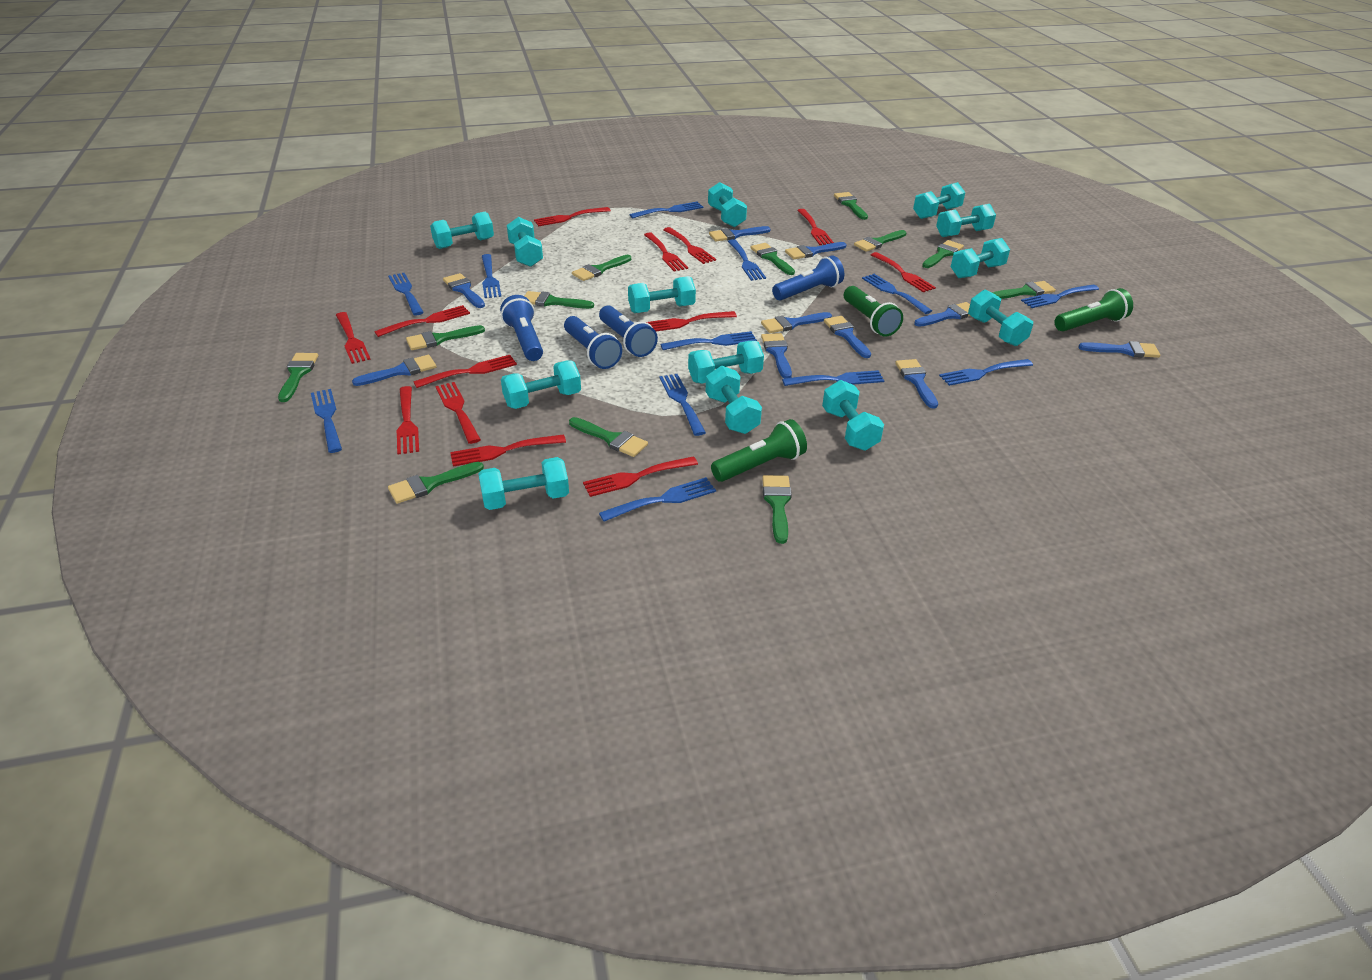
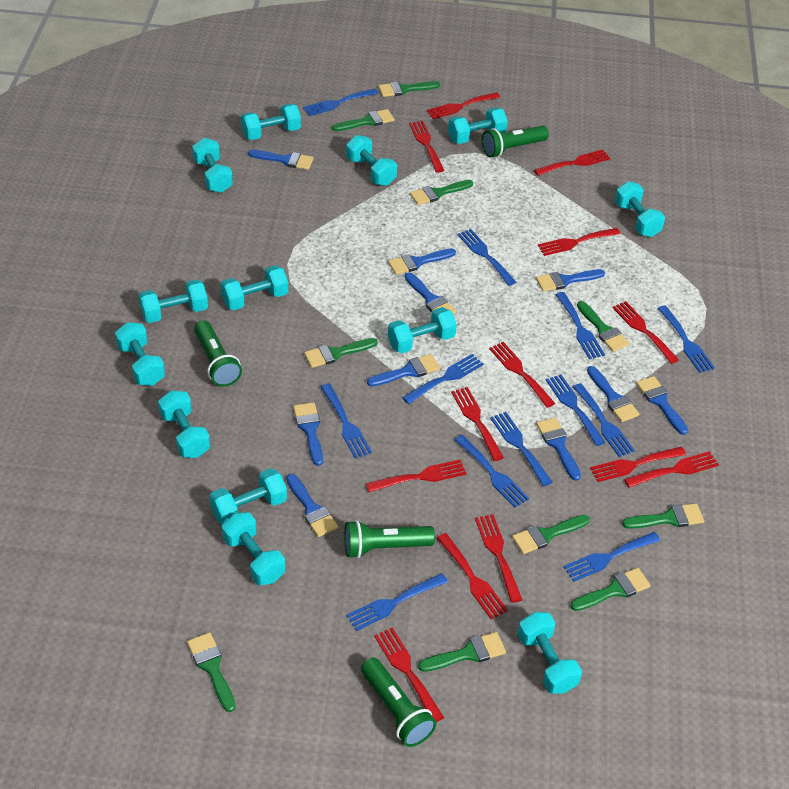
blue flashlight: 4 -> 0
green brush: 12 -> 10
green flashlight: 3 -> 4

